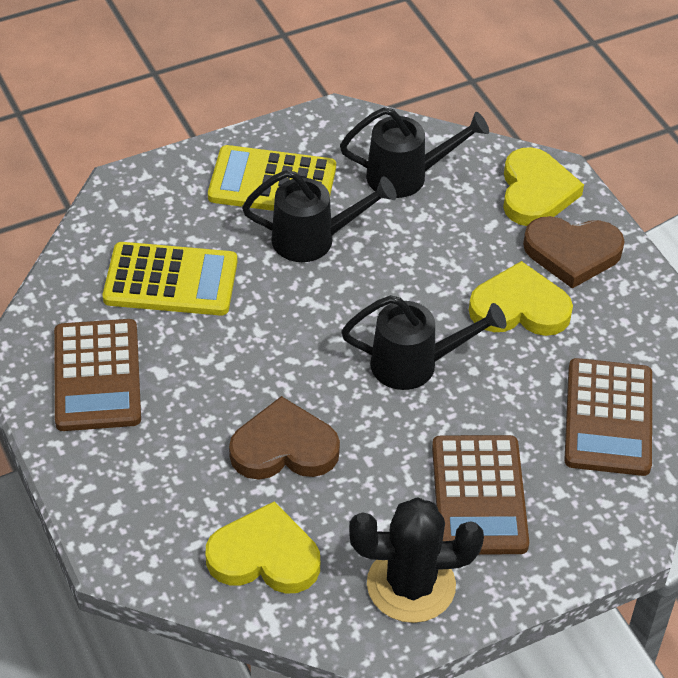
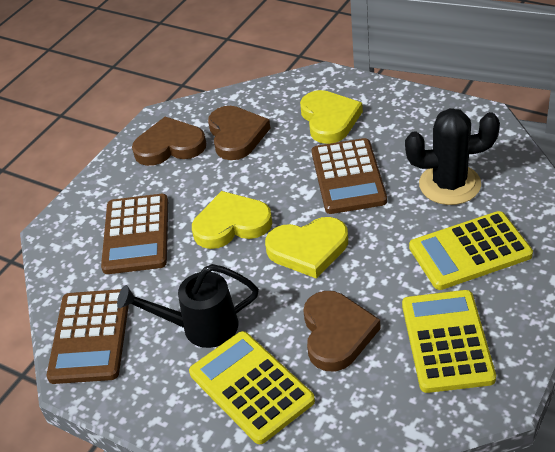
black watering can: 3 -> 1
brown heart: 2 -> 3
yellow calculator: 2 -> 3

